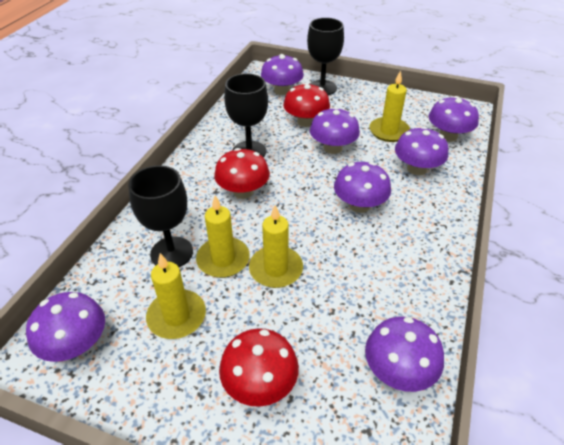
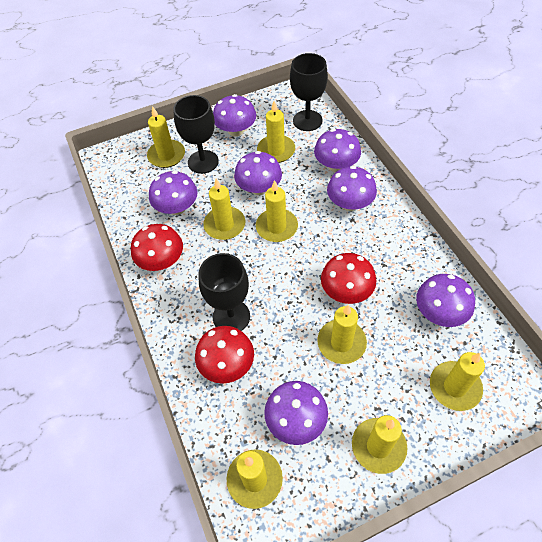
yellow candle: 4 -> 8

